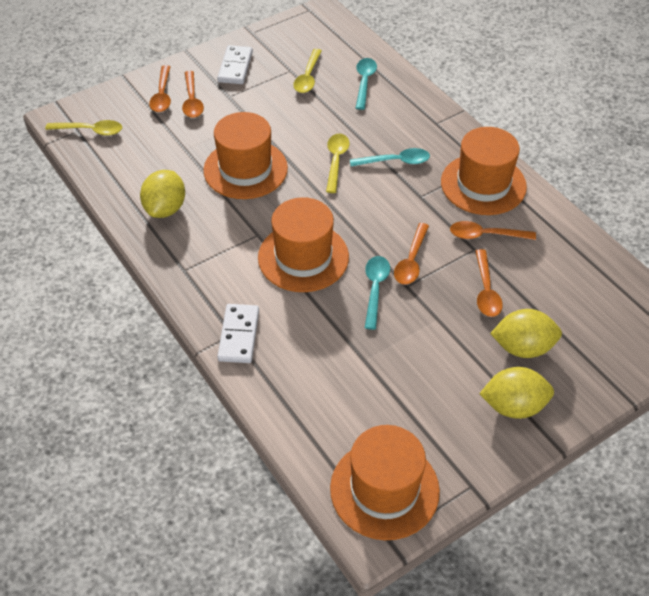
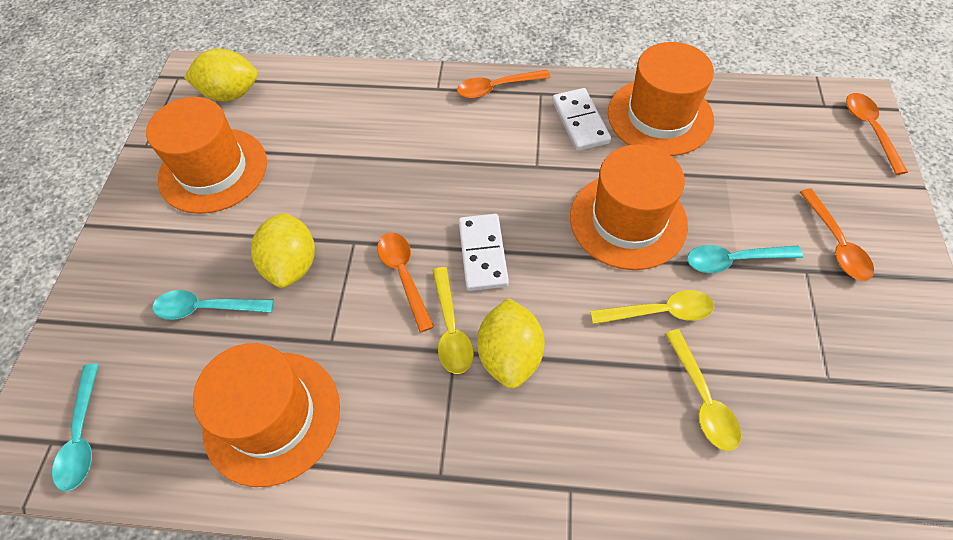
orange spoon: 5 -> 4

